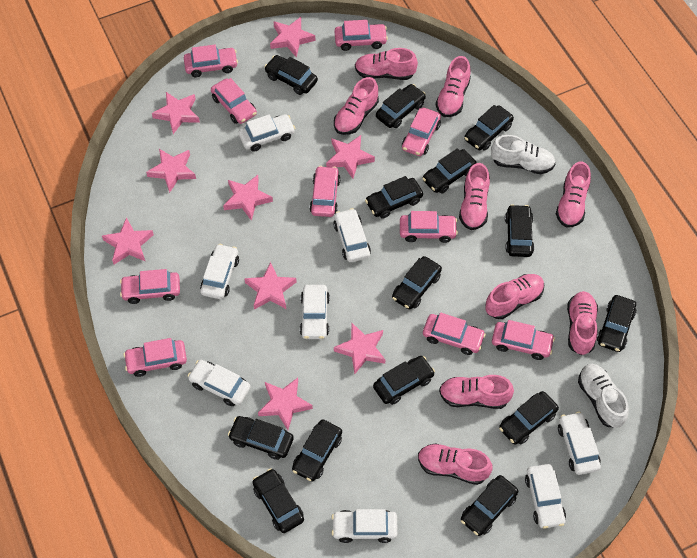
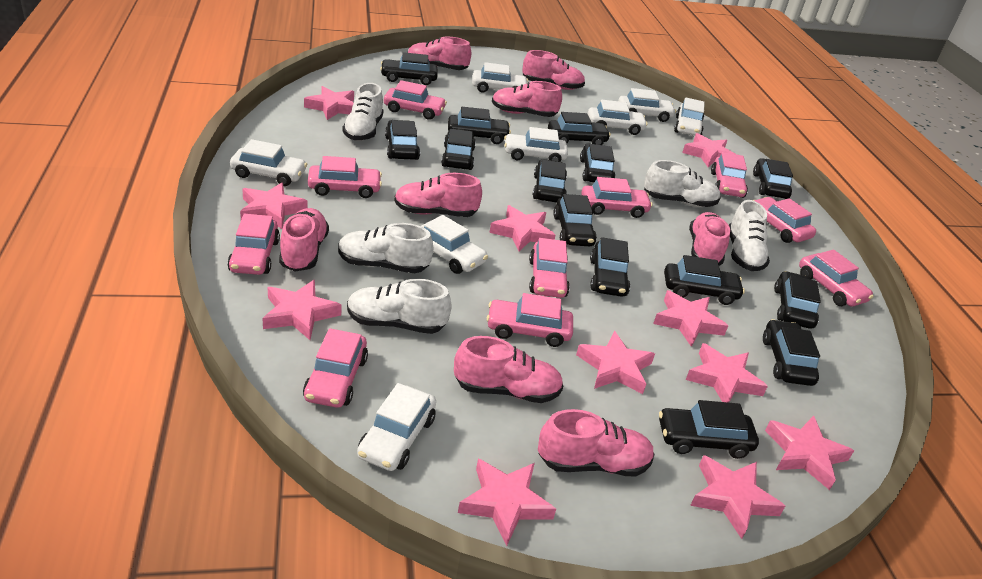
pink shoe: 9 -> 8
pink star: 9 -> 11
white shoe: 2 -> 5

